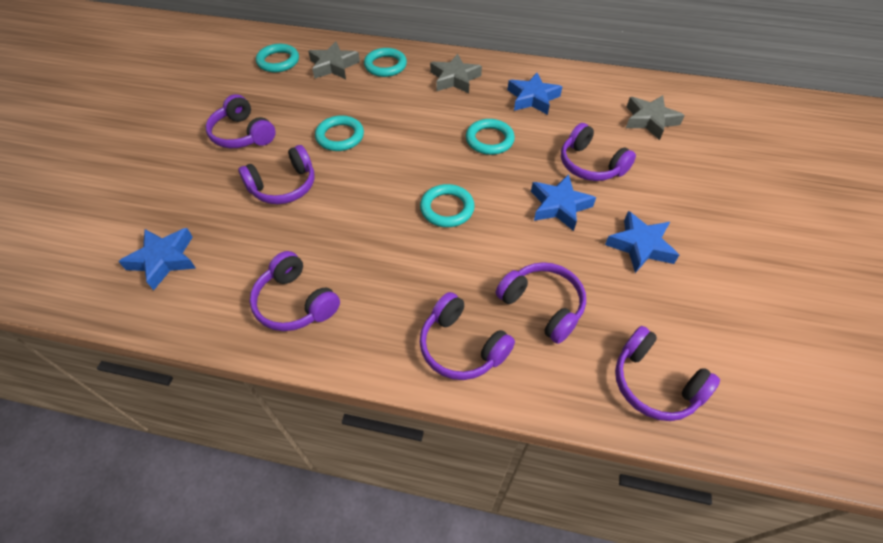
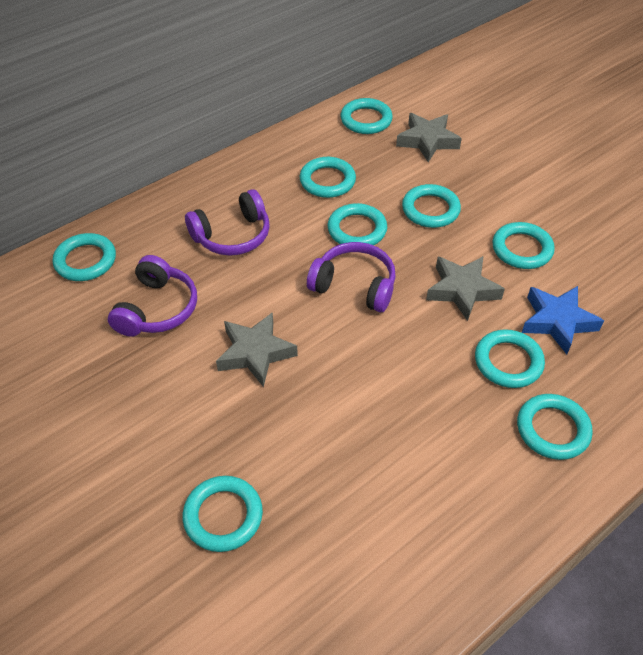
blue star: 4 -> 1
purple headphones: 7 -> 3
turquoise ring: 5 -> 9

